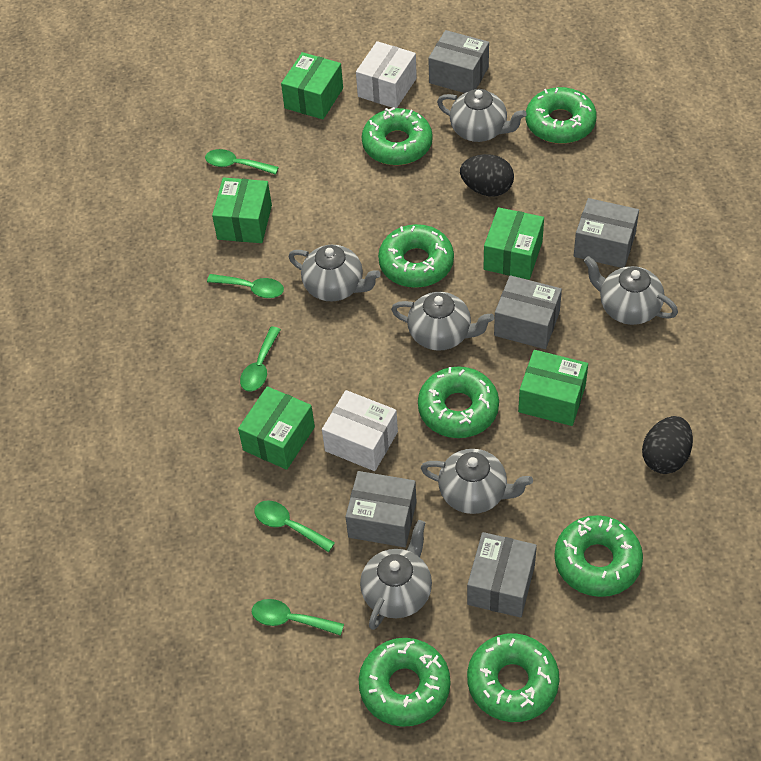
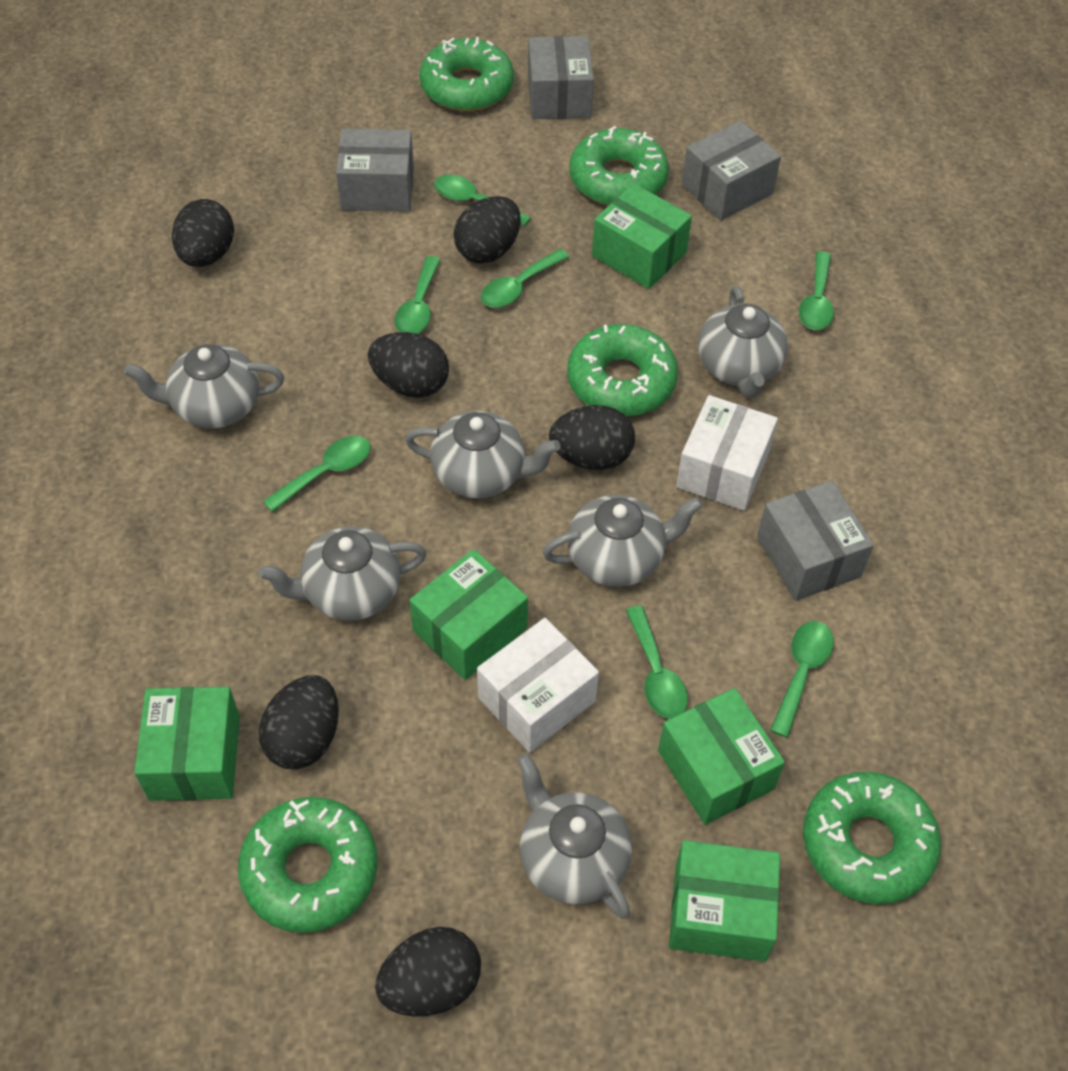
black egg: 2 -> 6
green donut: 7 -> 5
green spoon: 5 -> 7
grey box: 5 -> 4

